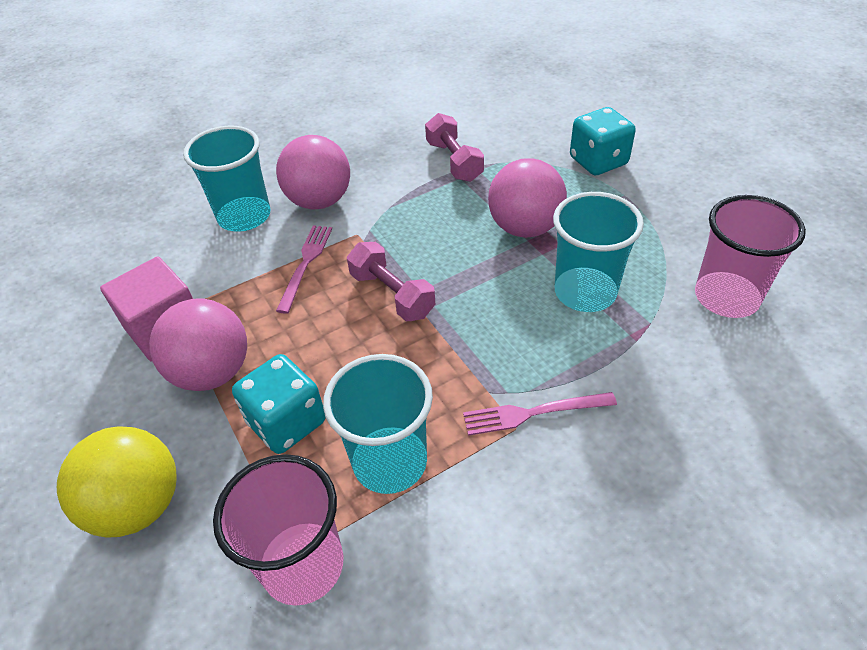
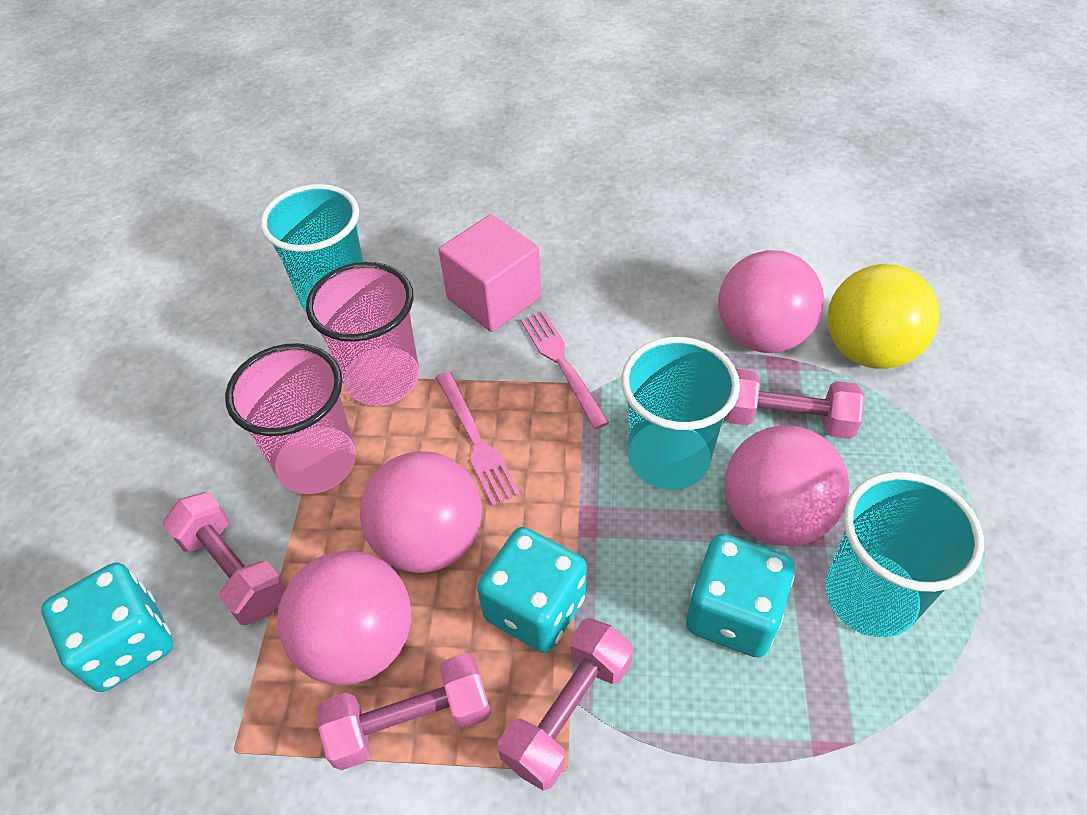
pink ball: 3 -> 4
pink dumbbell: 2 -> 4
turquoise dice: 2 -> 3

